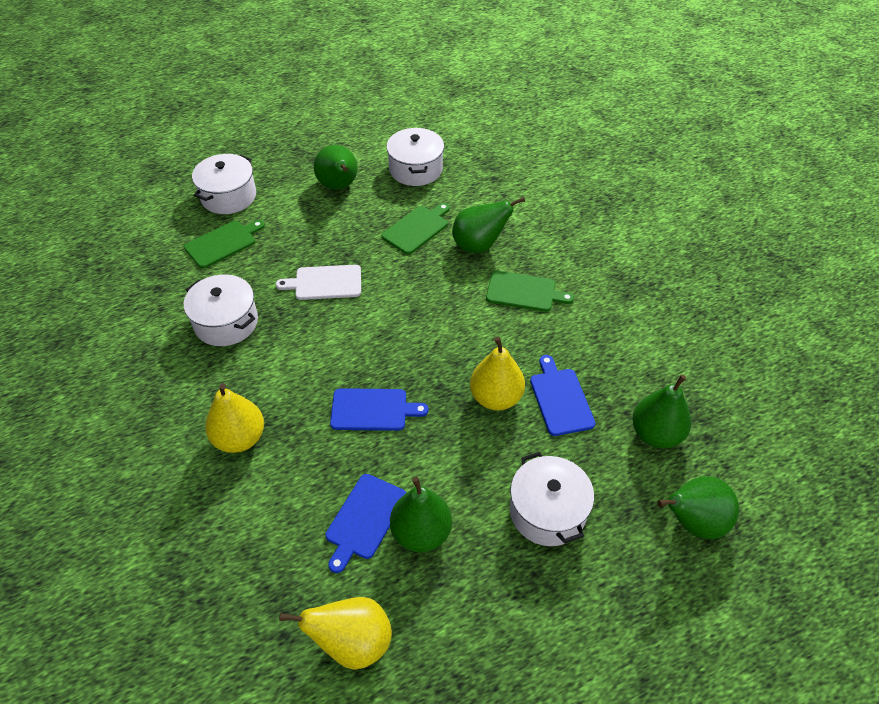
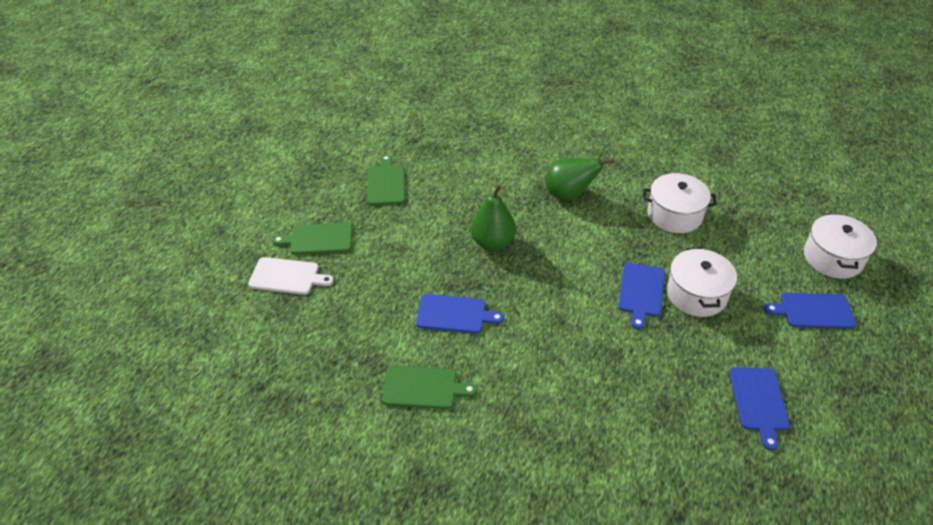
blue cutting board: 3 -> 4
green pear: 5 -> 2
white pot: 4 -> 3
yellow pear: 3 -> 0

